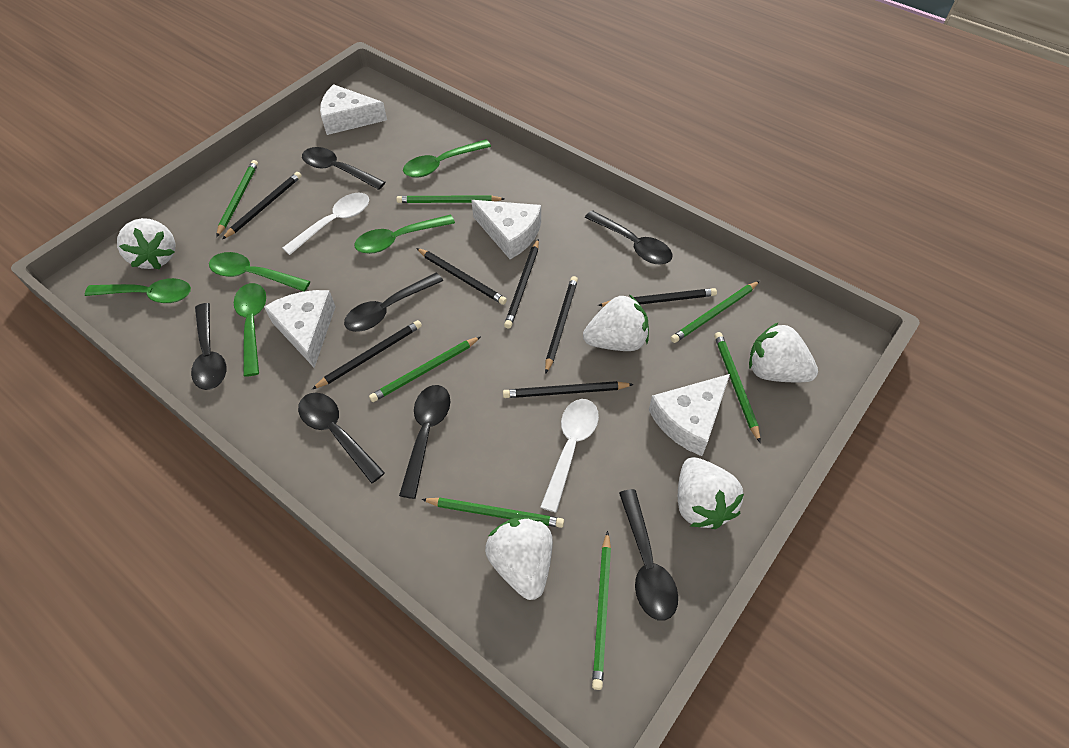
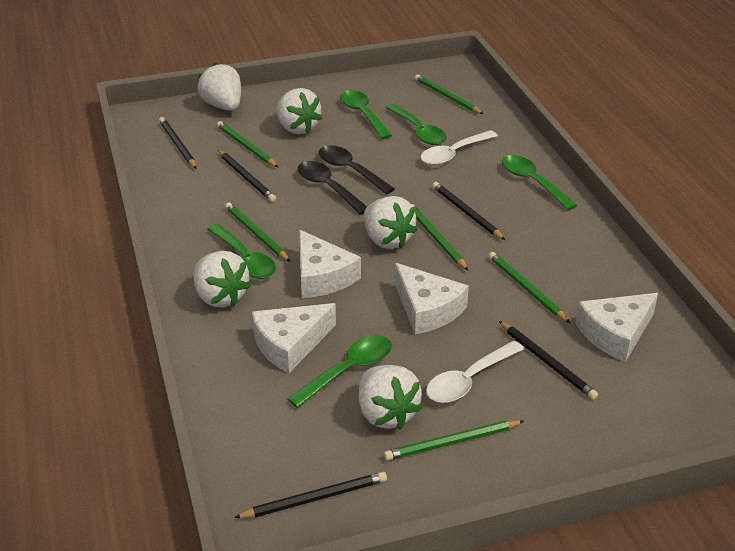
black pencil: 7 -> 5
black spoon: 7 -> 2
green pencil: 7 -> 6

